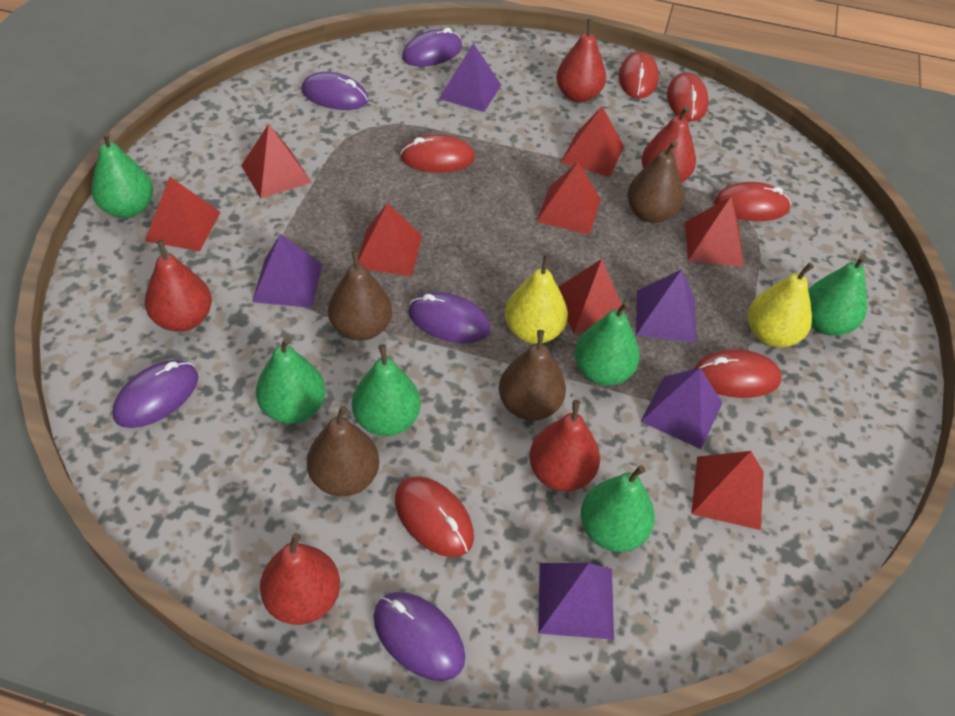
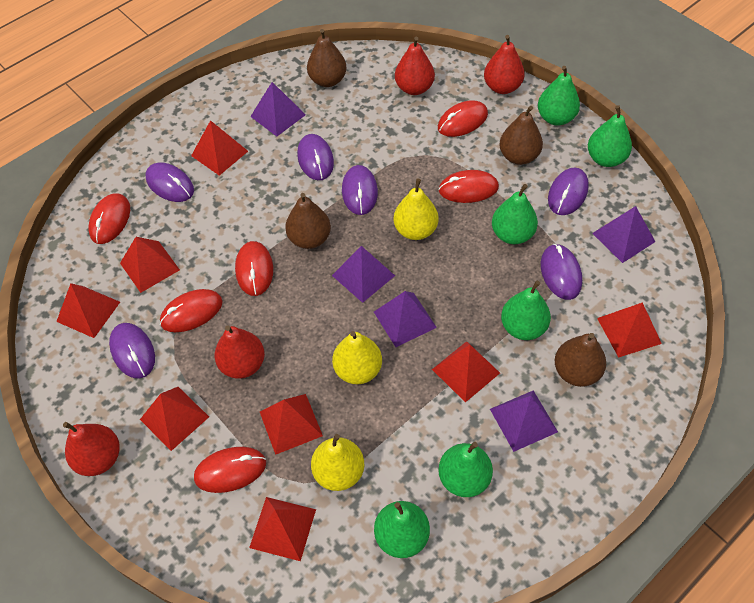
purple mouse: 5 -> 6
red pear: 5 -> 4
yellow pear: 2 -> 3

